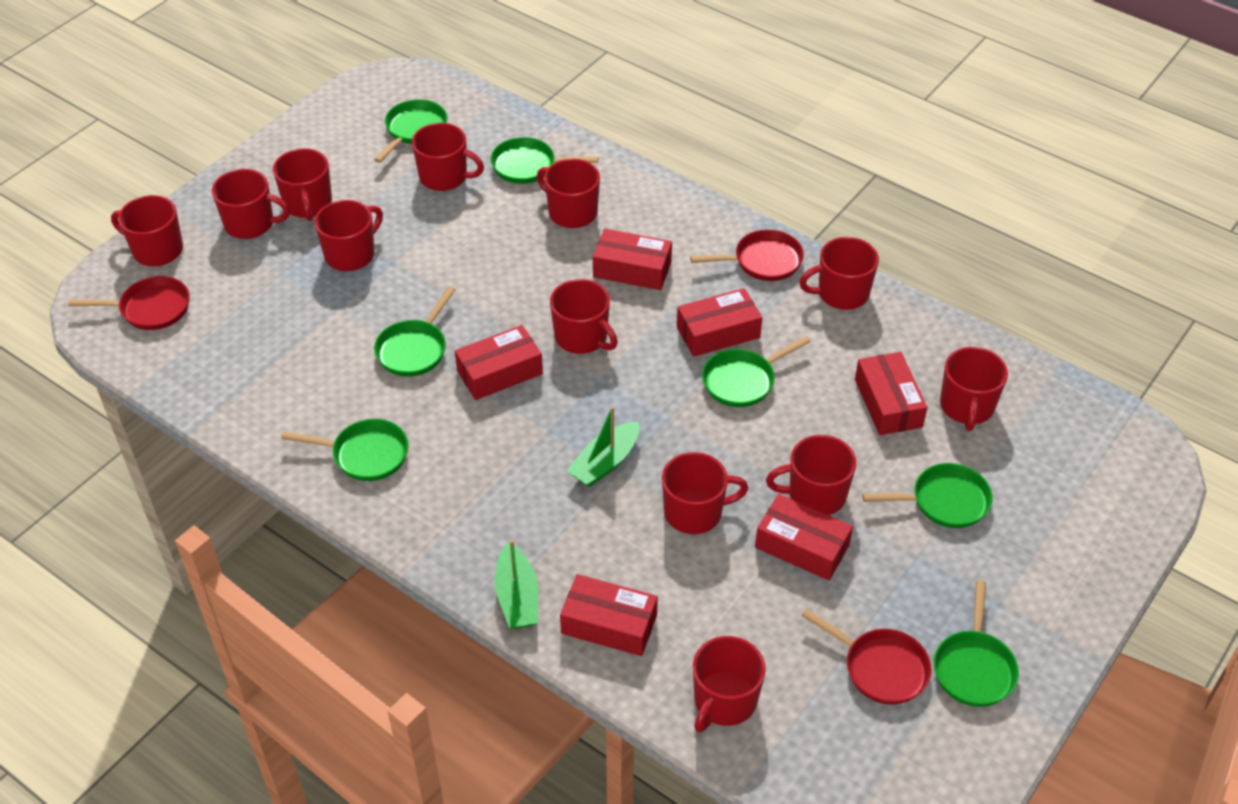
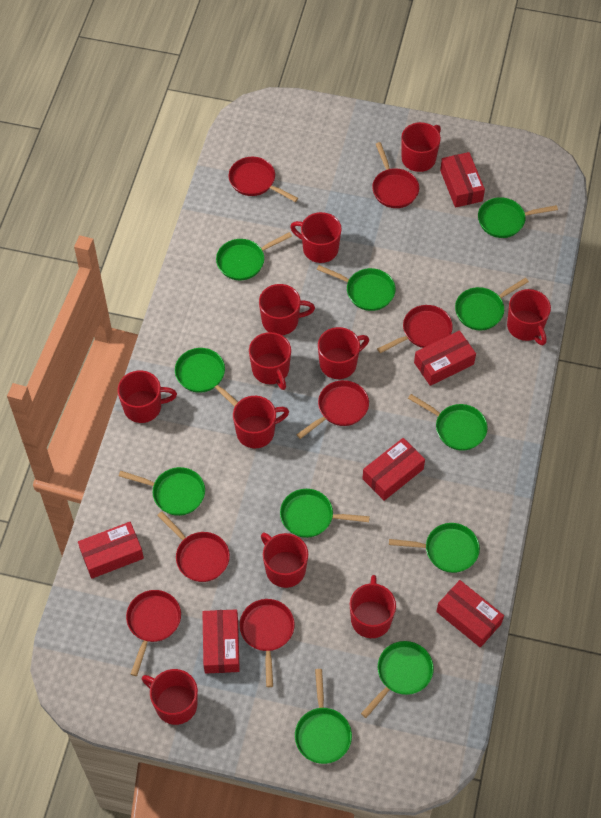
green boat: 2 -> 0
green pan: 7 -> 11
red mug: 12 -> 11
red pan: 3 -> 7

